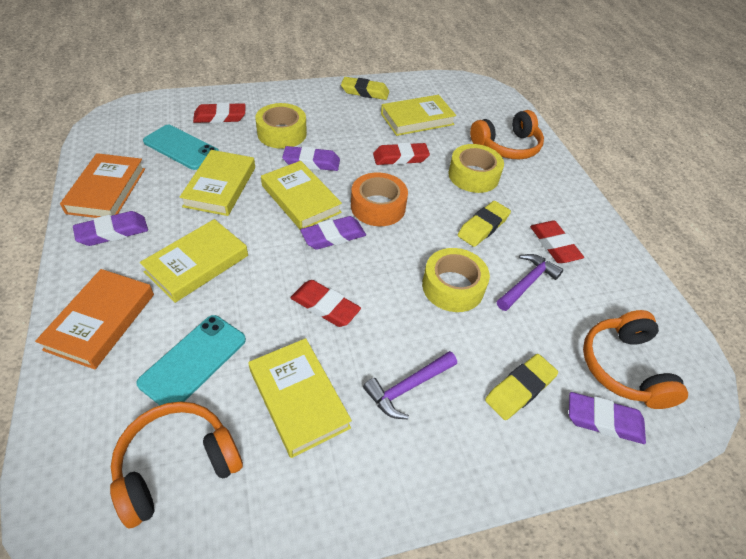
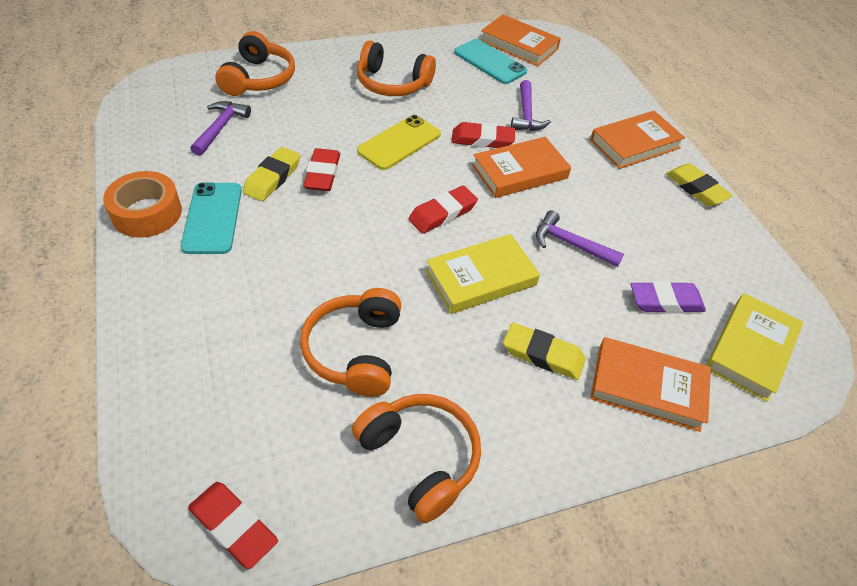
orange book: 2 -> 4
orange headphones: 3 -> 4
purple eraser: 4 -> 1
purple hammer: 2 -> 3
yellow book: 5 -> 2
yellow phone: 0 -> 1
yellow tape: 3 -> 0

